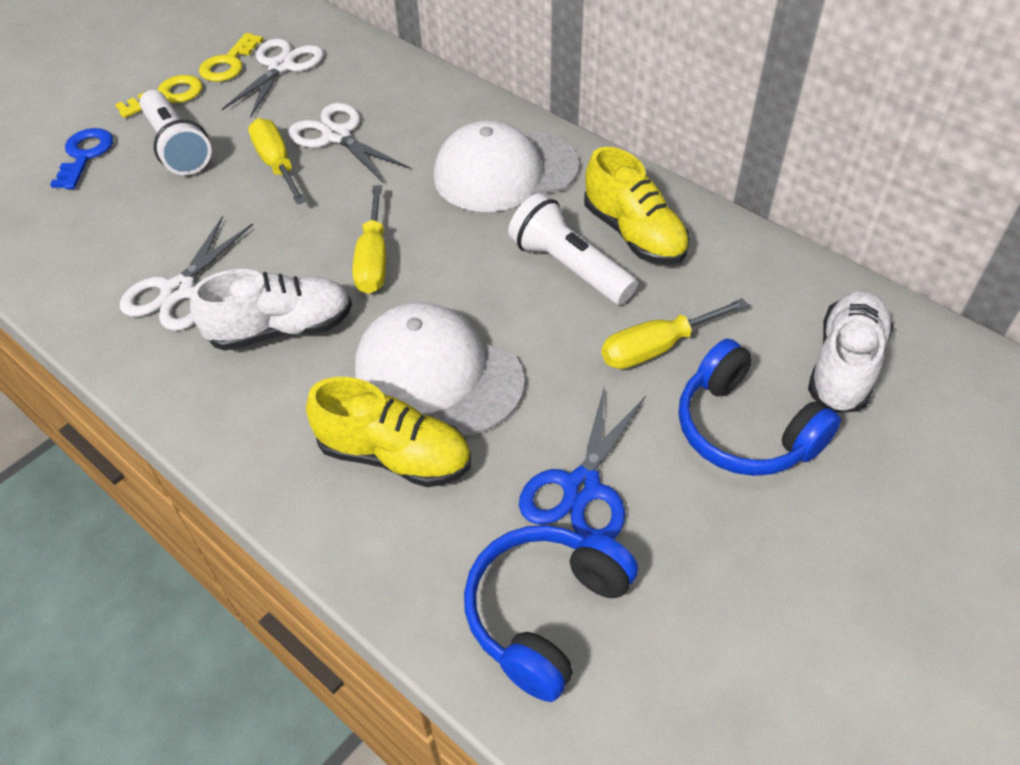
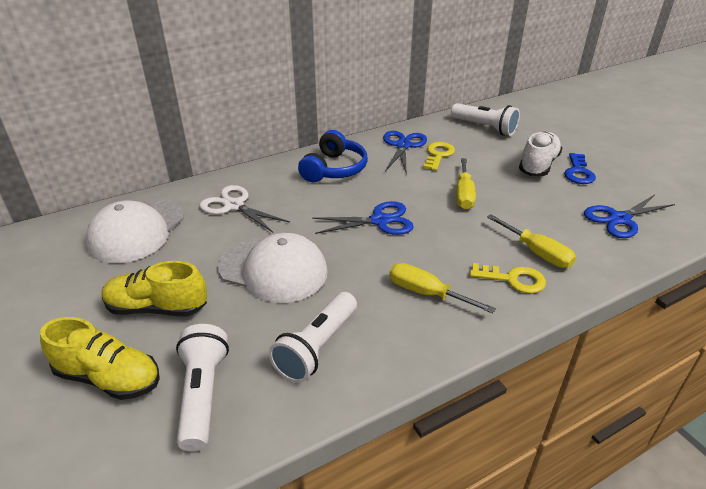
blue headphones: 2 -> 1
blue scissors: 1 -> 3
white flashlight: 2 -> 3
white scissors: 3 -> 1
white shoe: 2 -> 1

